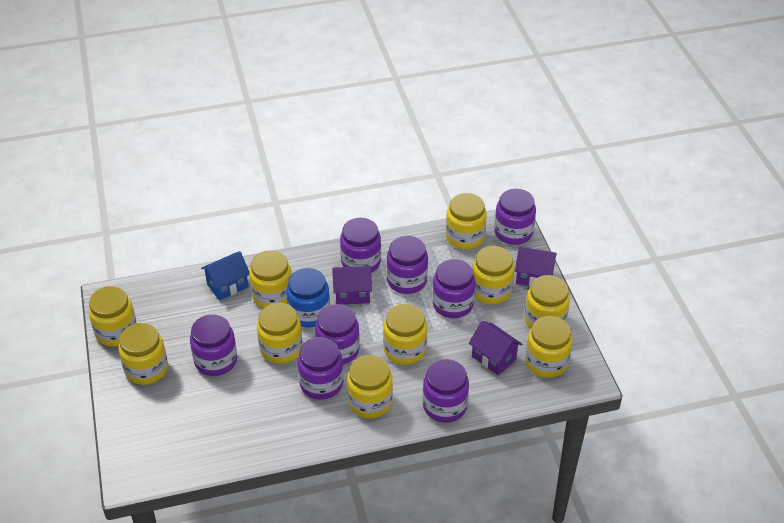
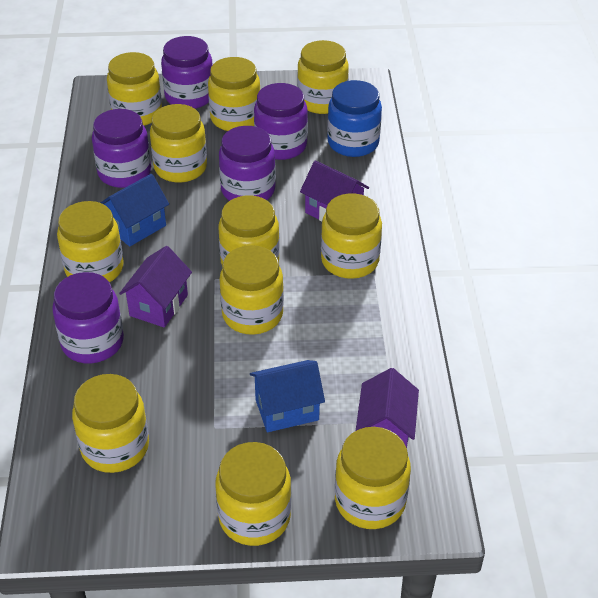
blue house: 1 -> 2
purple jar: 8 -> 5
yellow jar: 10 -> 11

